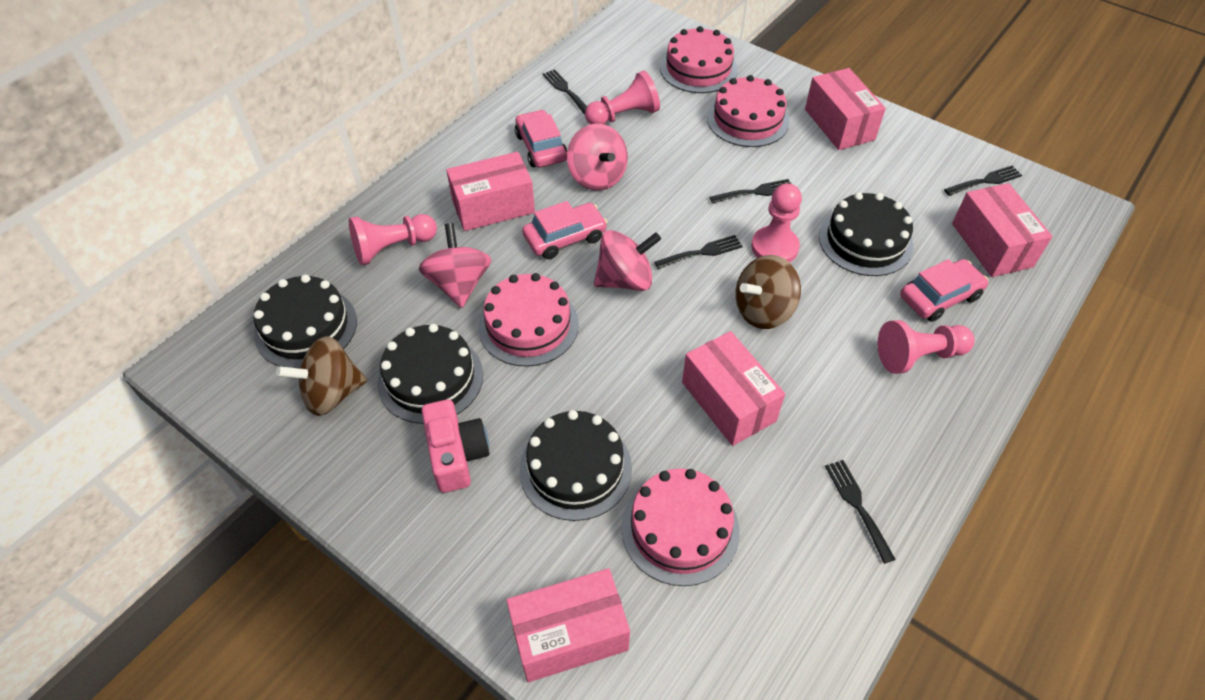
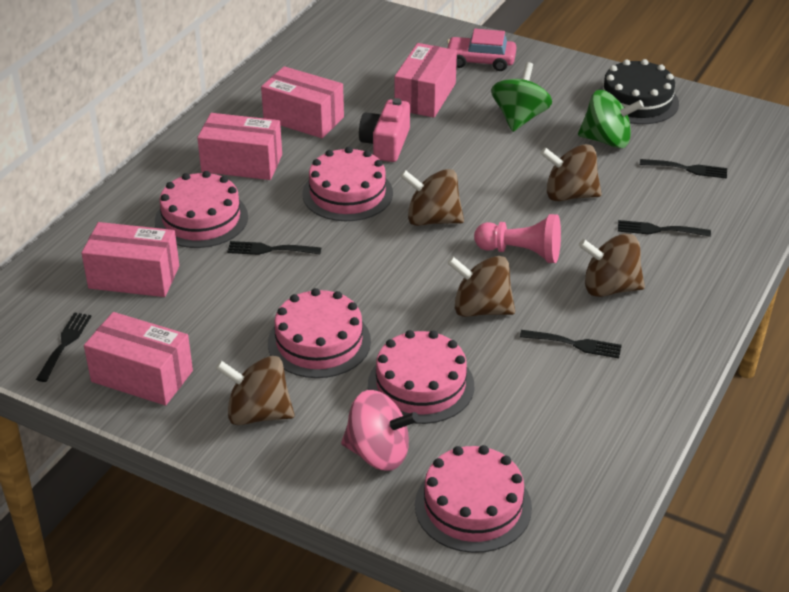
black cake: 4 -> 1
brown spinning top: 2 -> 5
green spinning top: 0 -> 2
pink cake: 4 -> 5
pink car: 3 -> 1
pink pawn: 4 -> 1
pink spinning top: 3 -> 1

